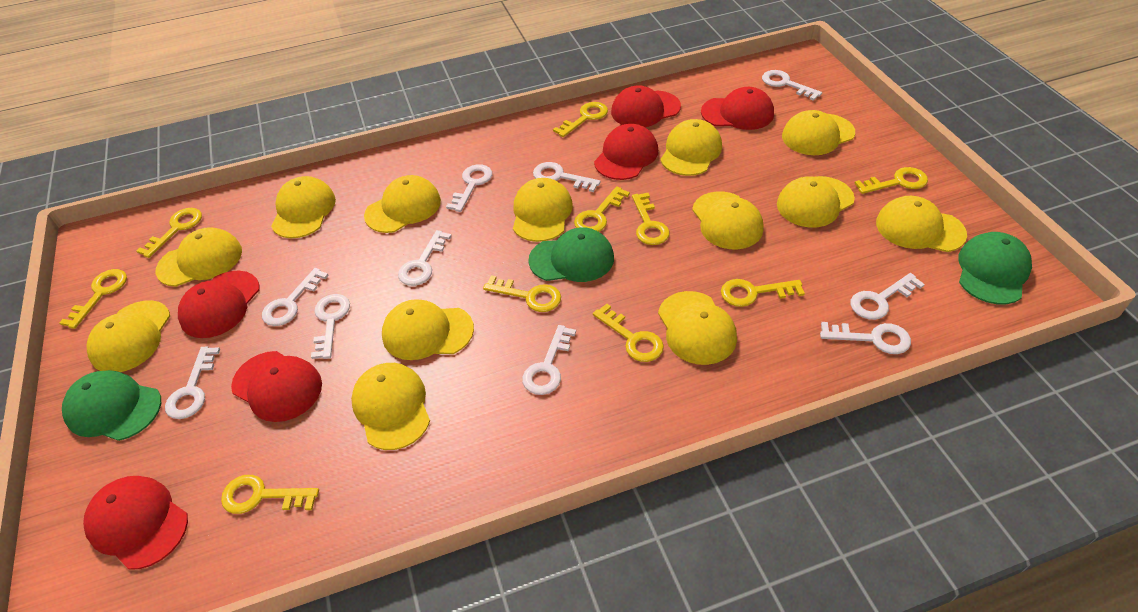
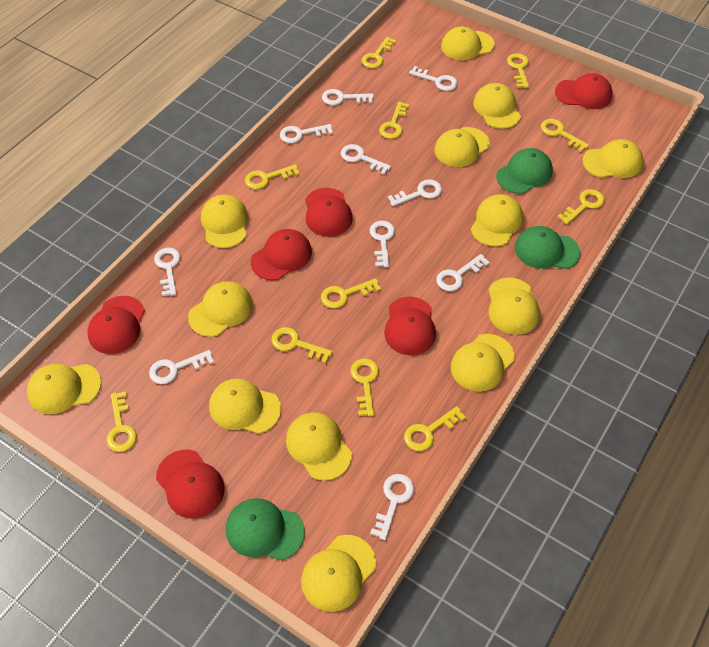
yellow key: 10 -> 11

